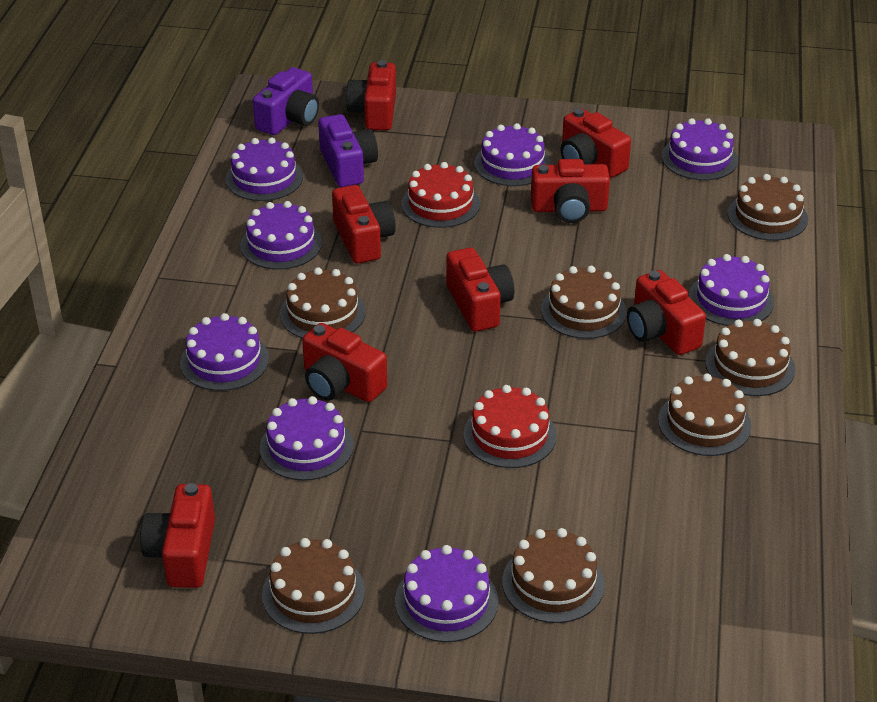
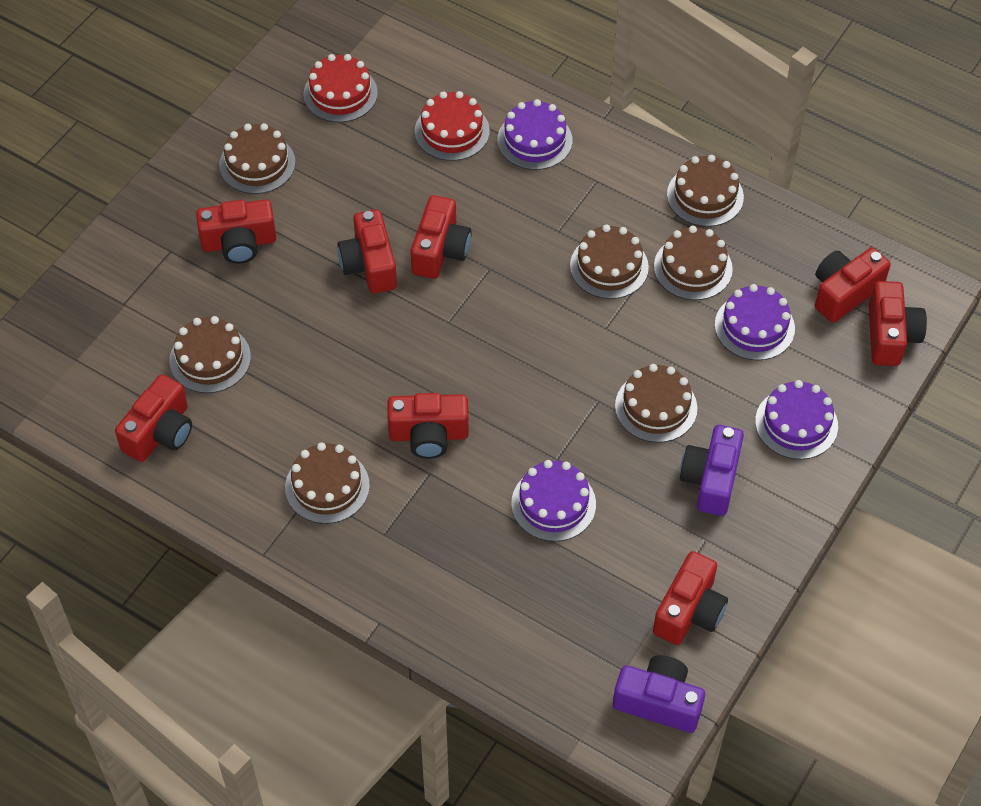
purple cake: 8 -> 4

